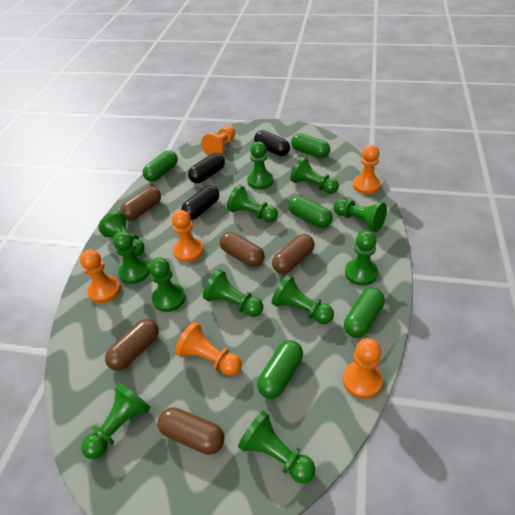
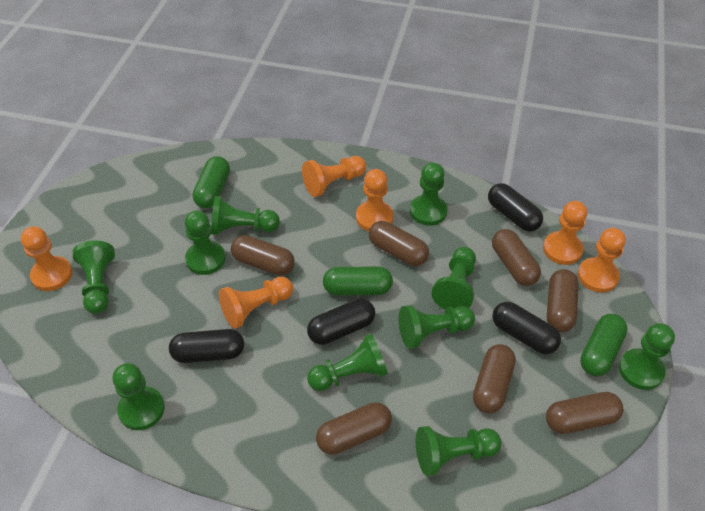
black capsule: 3 -> 4
brown capsule: 5 -> 7
green capsule: 5 -> 3
green pawn: 12 -> 10

